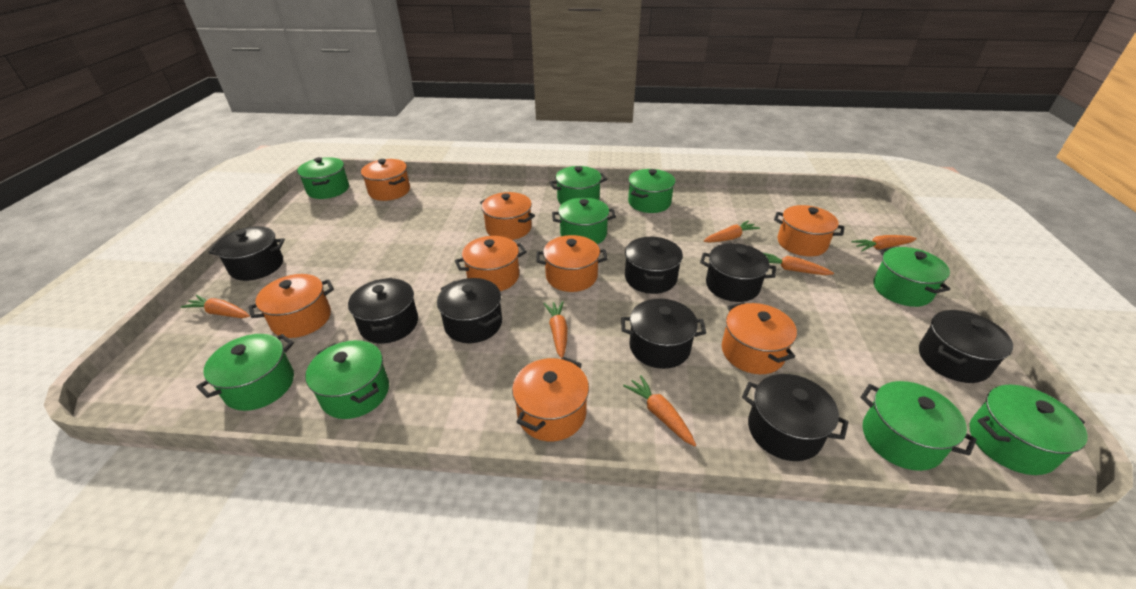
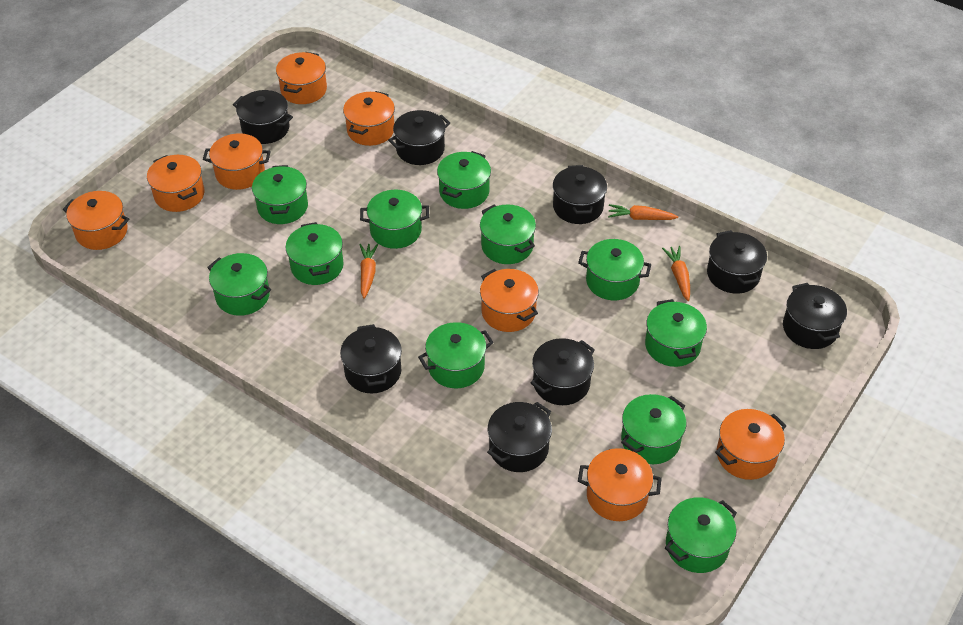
green pot: 9 -> 11
orange carrot: 6 -> 3

